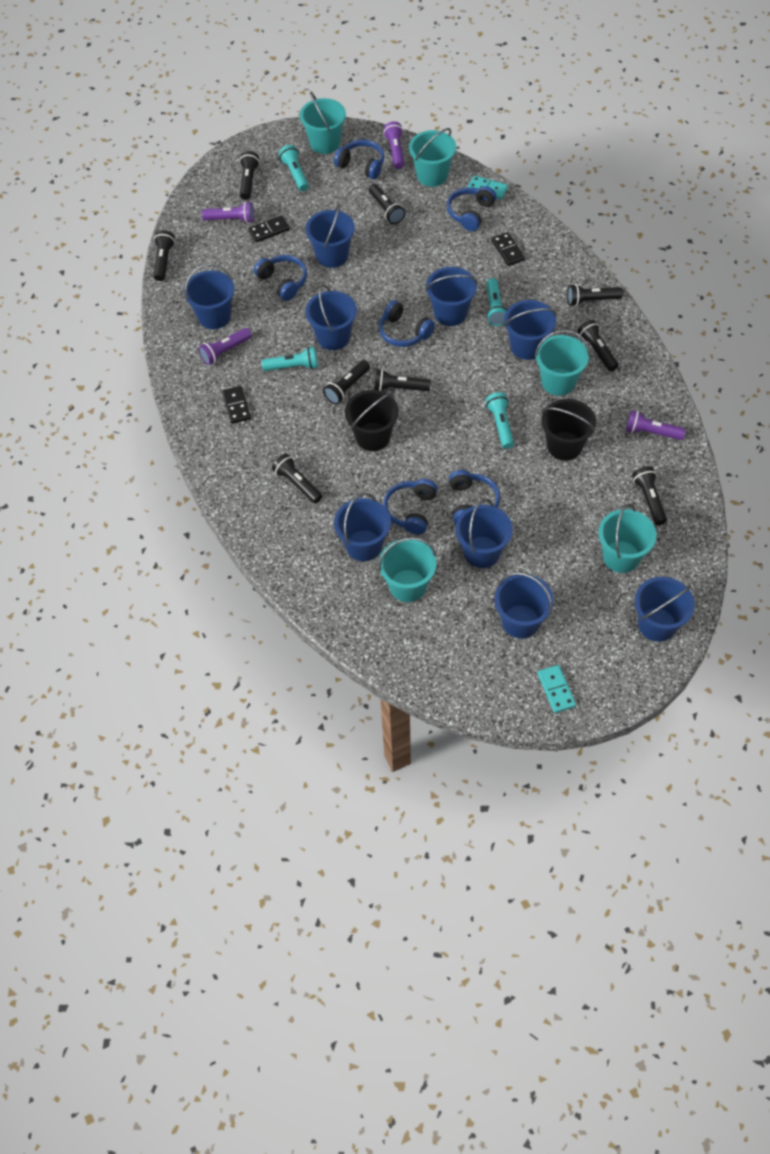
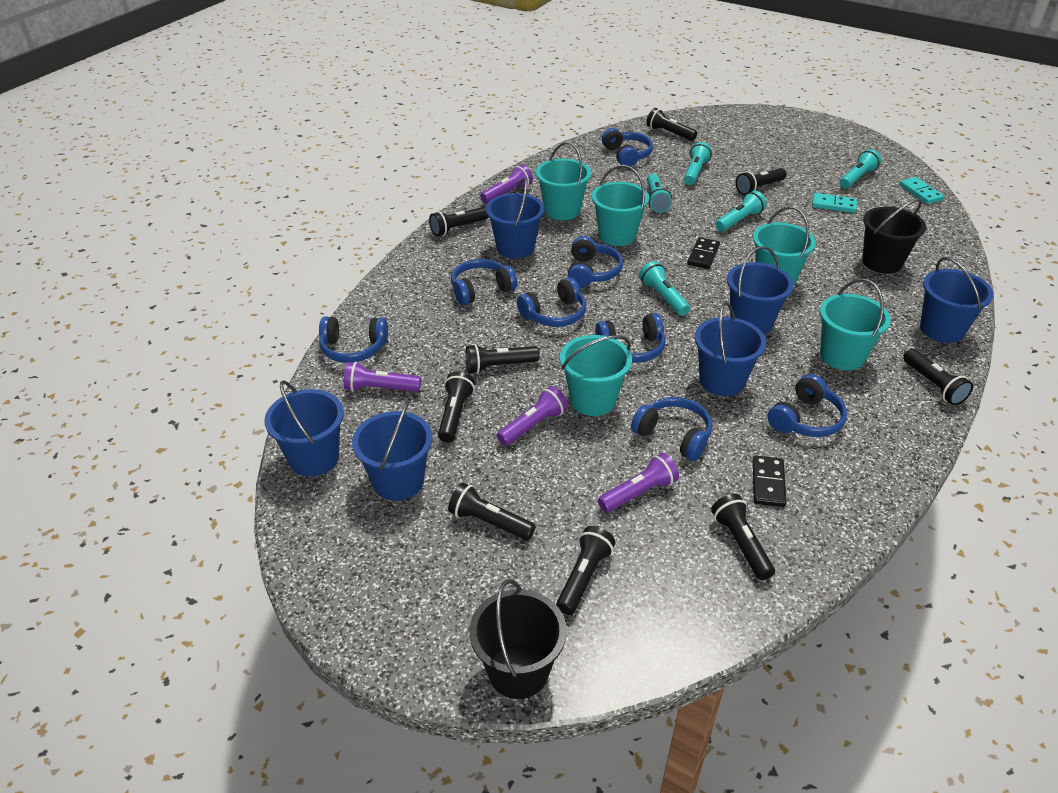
black domino: 3 -> 2
blue bucket: 9 -> 6
blue headphones: 6 -> 8
turquoise flashlight: 4 -> 5

